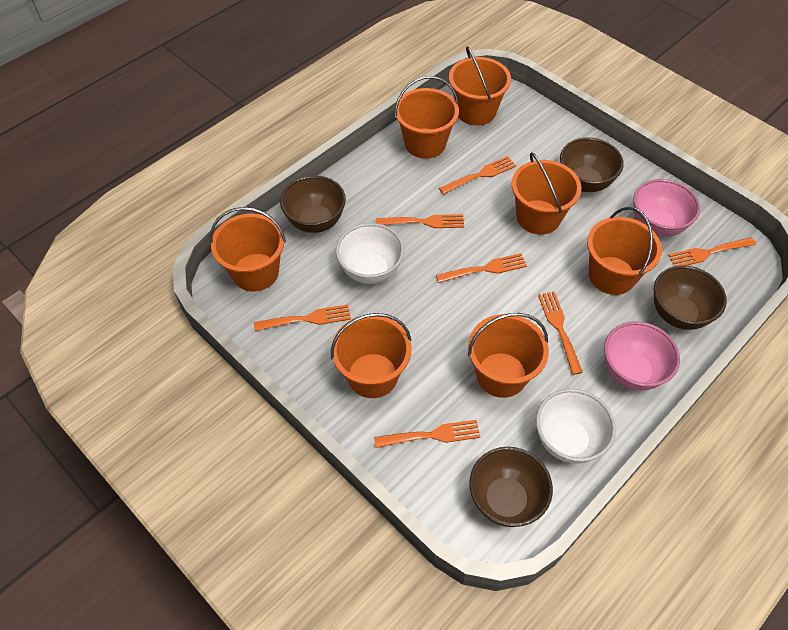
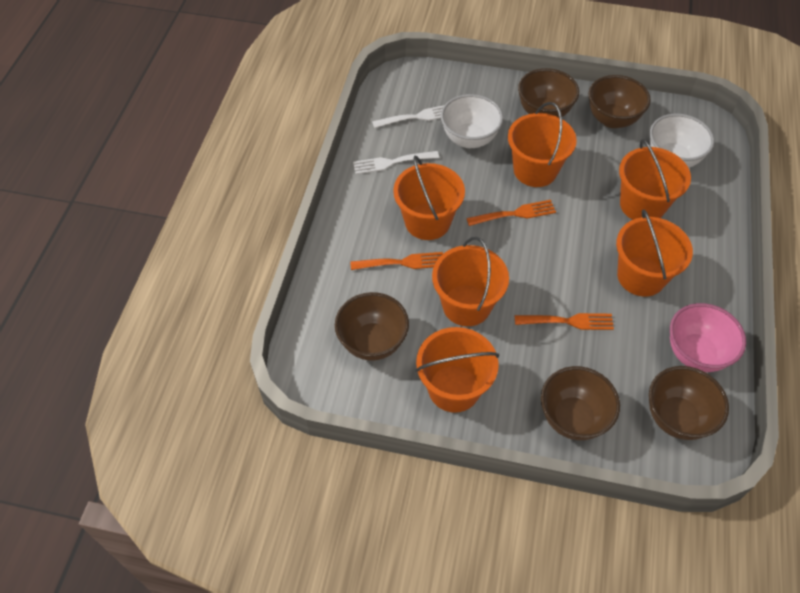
brown bowl: 4 -> 5
orange bucket: 7 -> 6
orange fork: 7 -> 3
pink bowl: 2 -> 1
white fork: 0 -> 2

